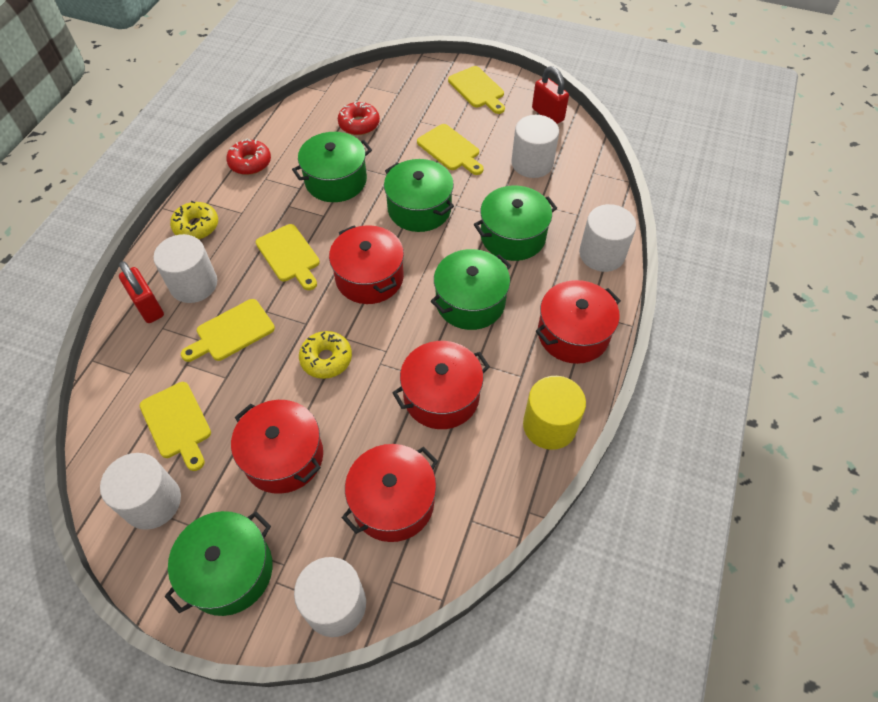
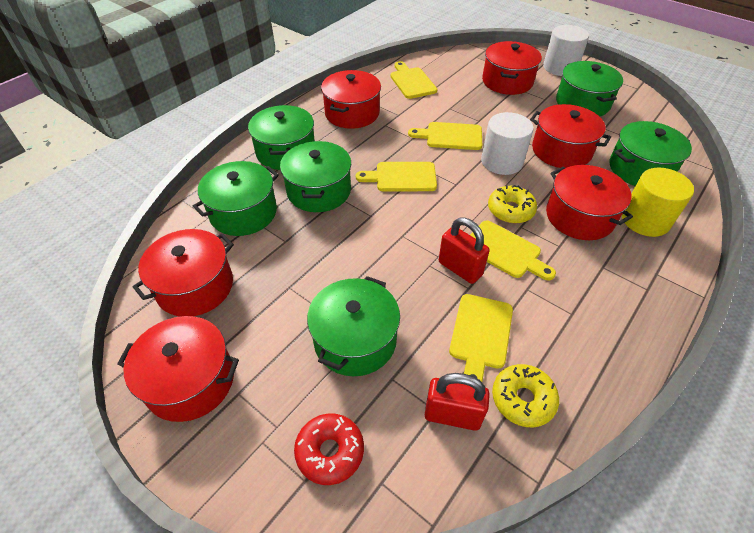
green pot: 5 -> 6
red donut: 2 -> 1
red pot: 5 -> 6
white cylinder: 5 -> 2

